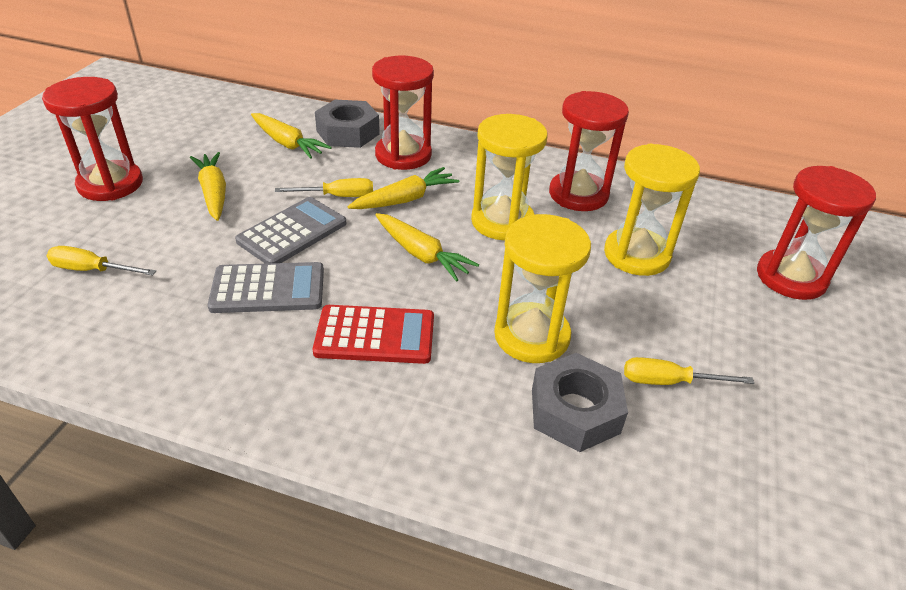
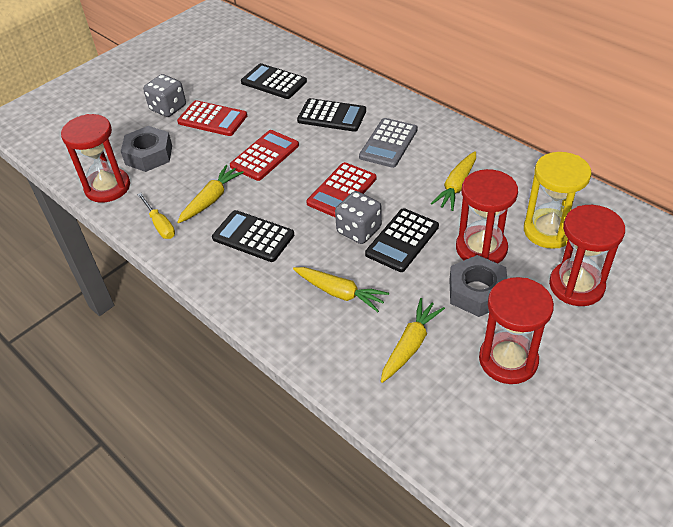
black calculator: 0 -> 4
grey calculator: 2 -> 1
grey dice: 0 -> 2
red calculator: 1 -> 3
yellow hourglass: 3 -> 1
yellow screwdriver: 3 -> 1

